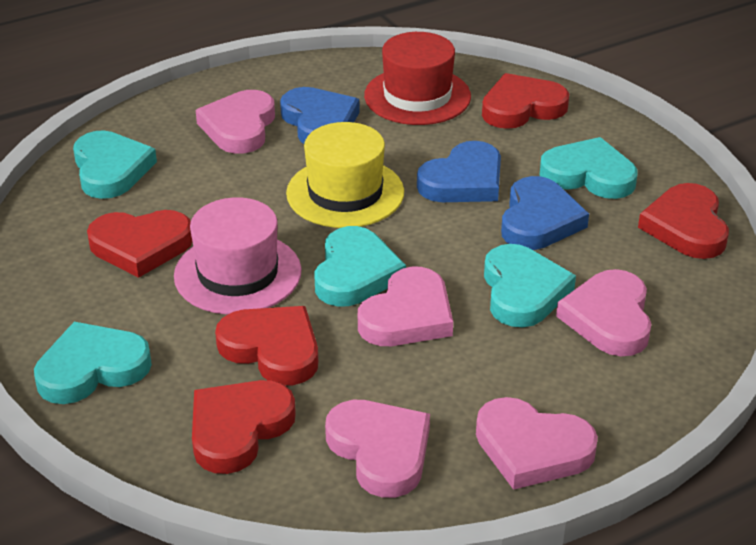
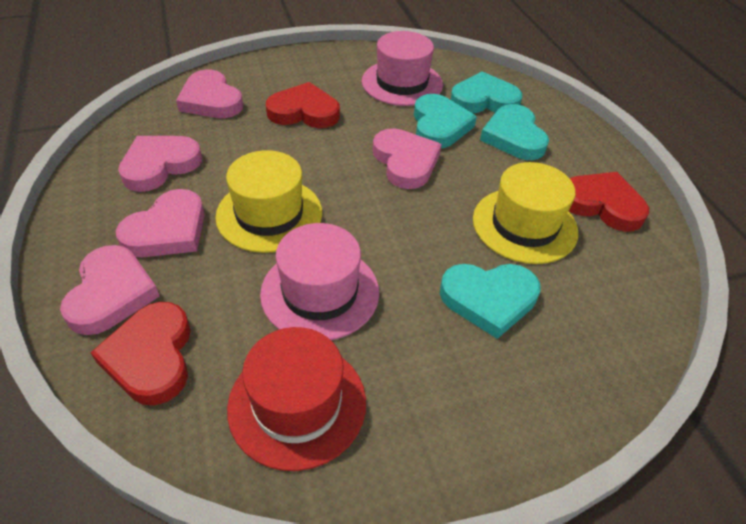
blue heart: 3 -> 0
pink hat: 1 -> 2
red heart: 5 -> 3
turquoise heart: 5 -> 4
yellow hat: 1 -> 2

